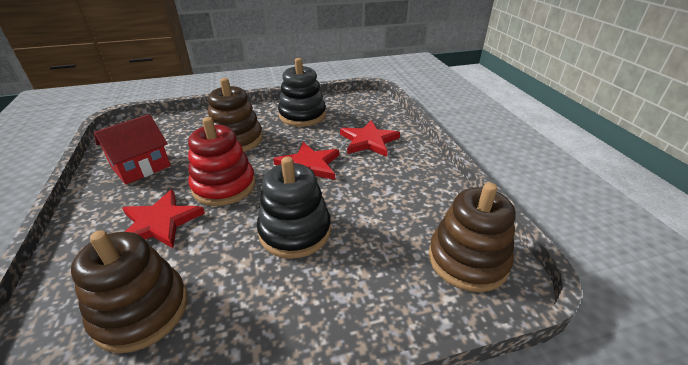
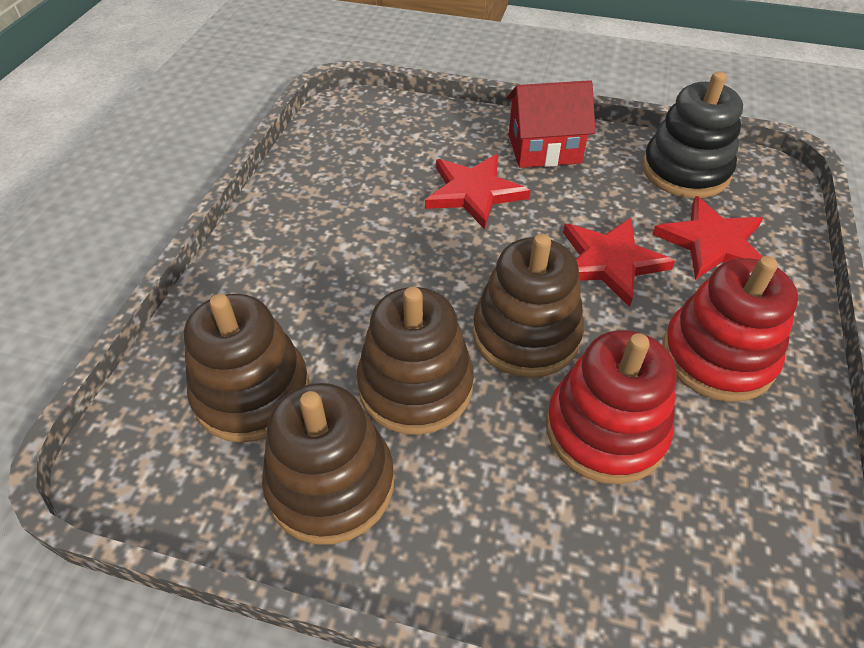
black stacking toy: 2 -> 1
brown stacking toy: 3 -> 4
red stacking toy: 1 -> 2

